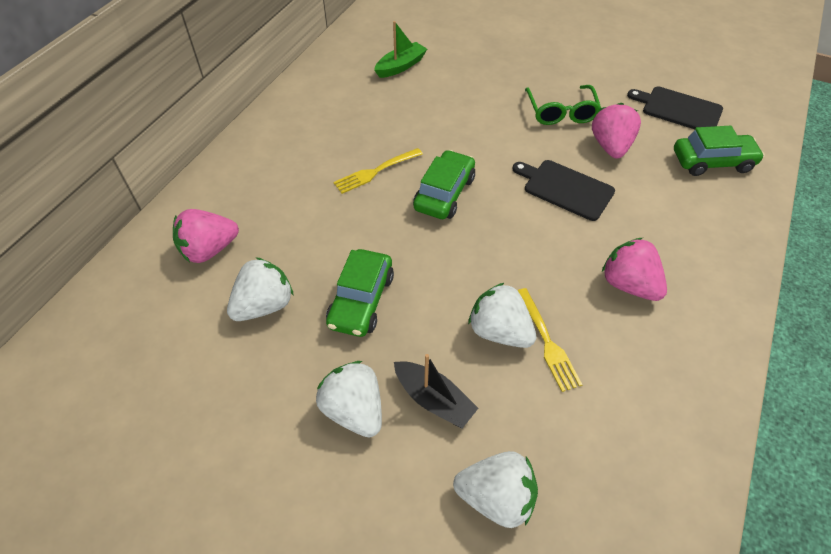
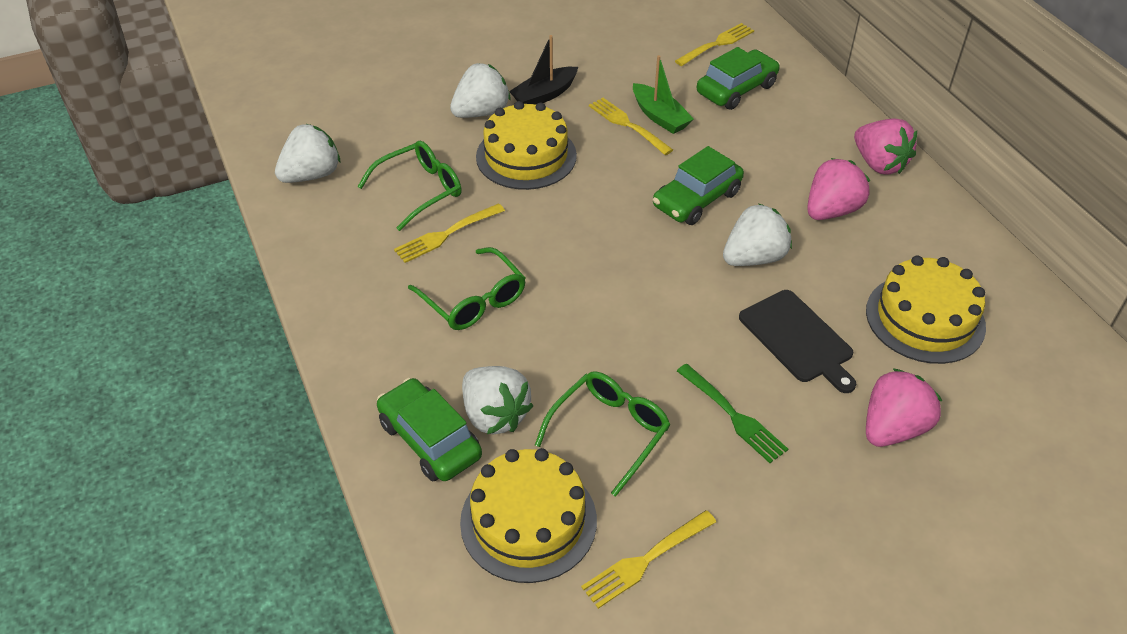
black cutting board: 2 -> 1
green fork: 0 -> 1
green glasses: 1 -> 3
yellow cake: 0 -> 3
yellow fork: 2 -> 4

